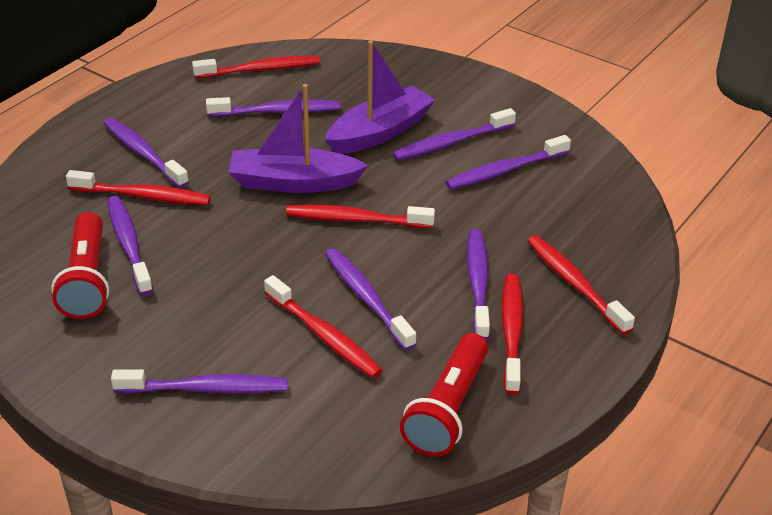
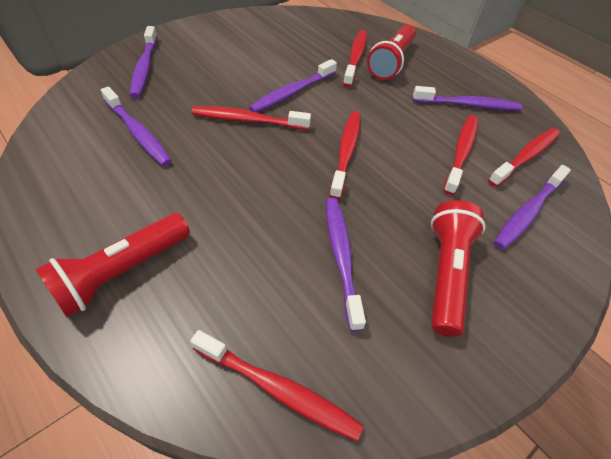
purple boat: 2 -> 0
purple toothbrush: 8 -> 6
red flashlight: 2 -> 3

